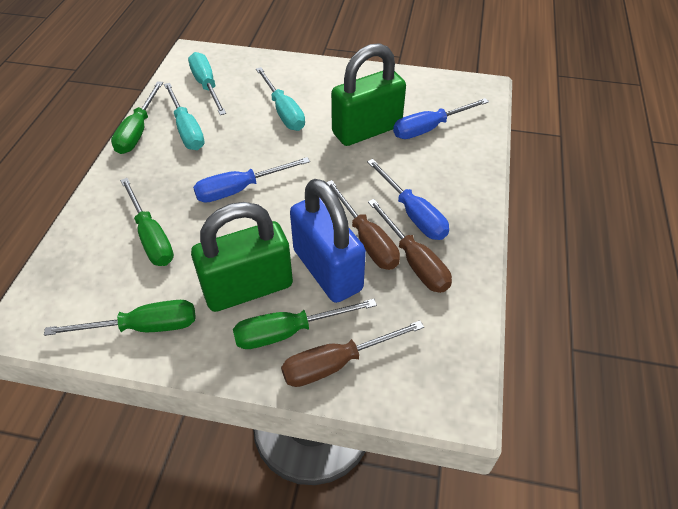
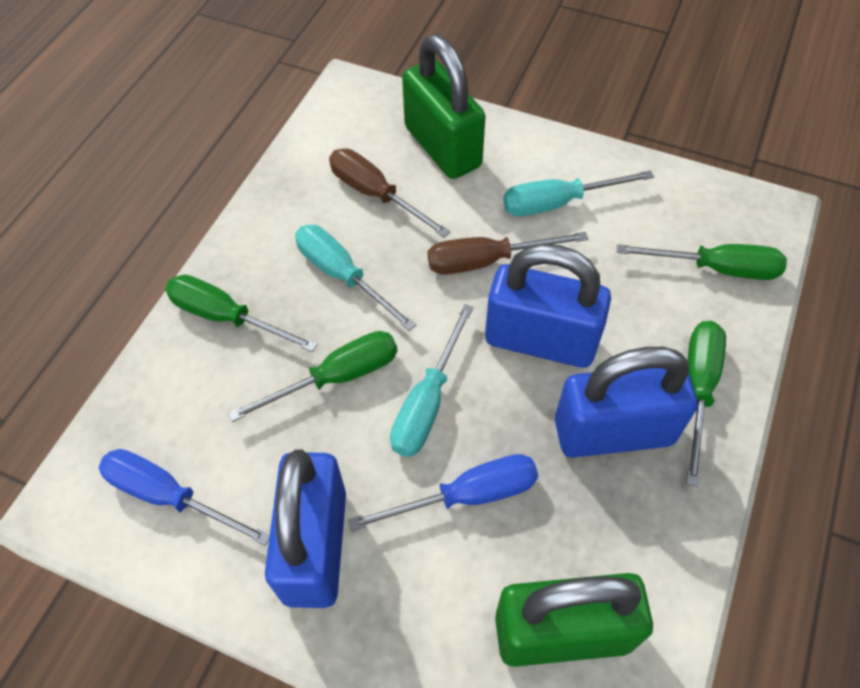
blue padlock: 1 -> 3
blue screwdriver: 3 -> 2
brown screwdriver: 3 -> 2

